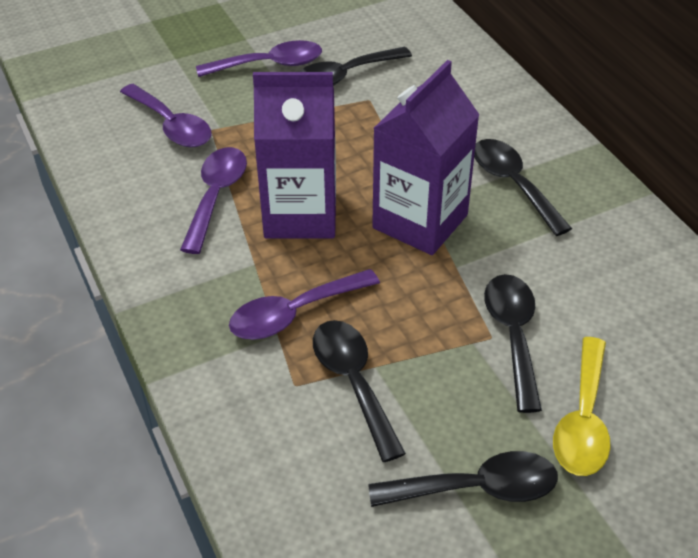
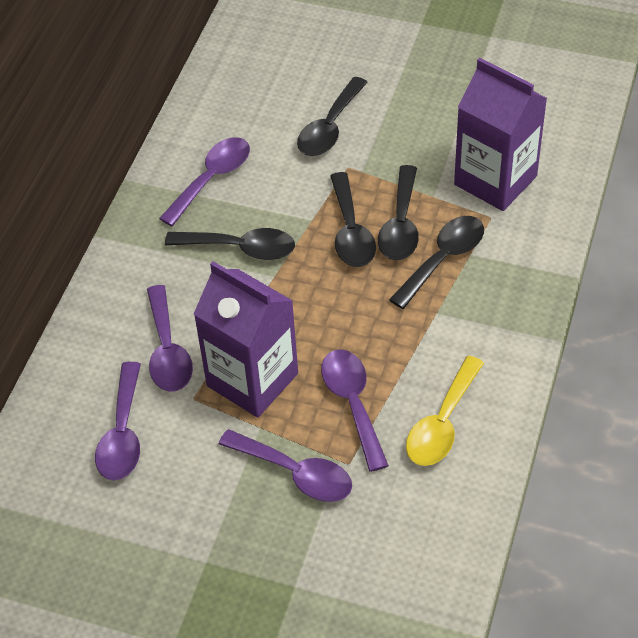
purple spoon: 4 -> 5

